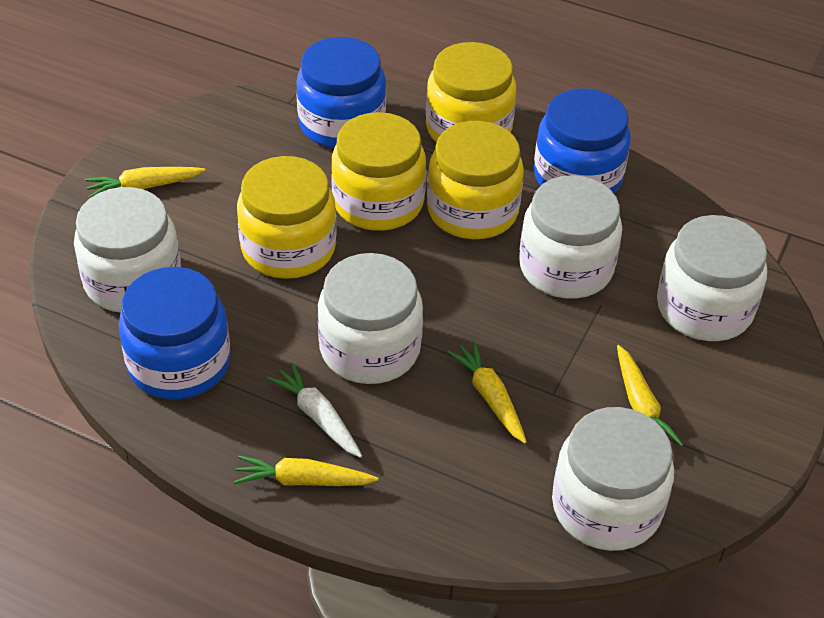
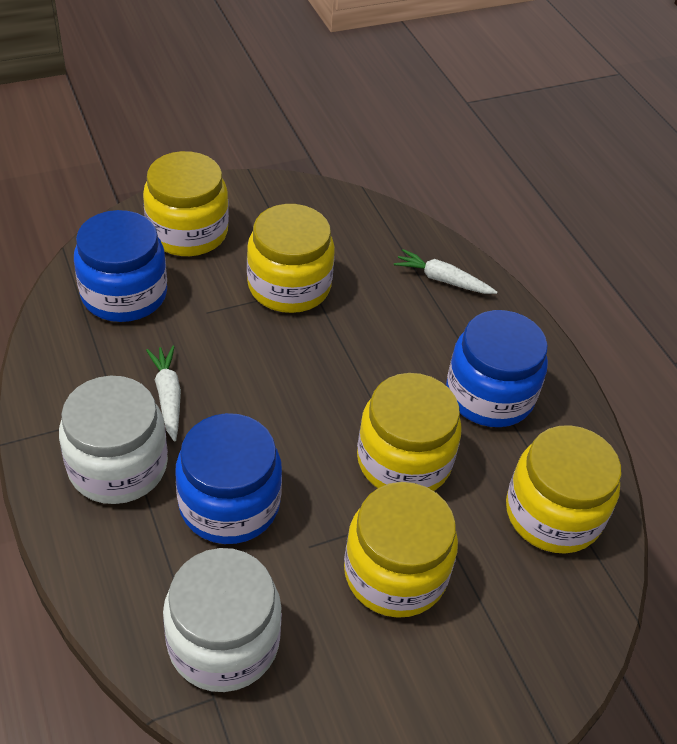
white carrot: 1 -> 2
white jar: 5 -> 2
yellow carrot: 4 -> 0
yellow jar: 4 -> 5

